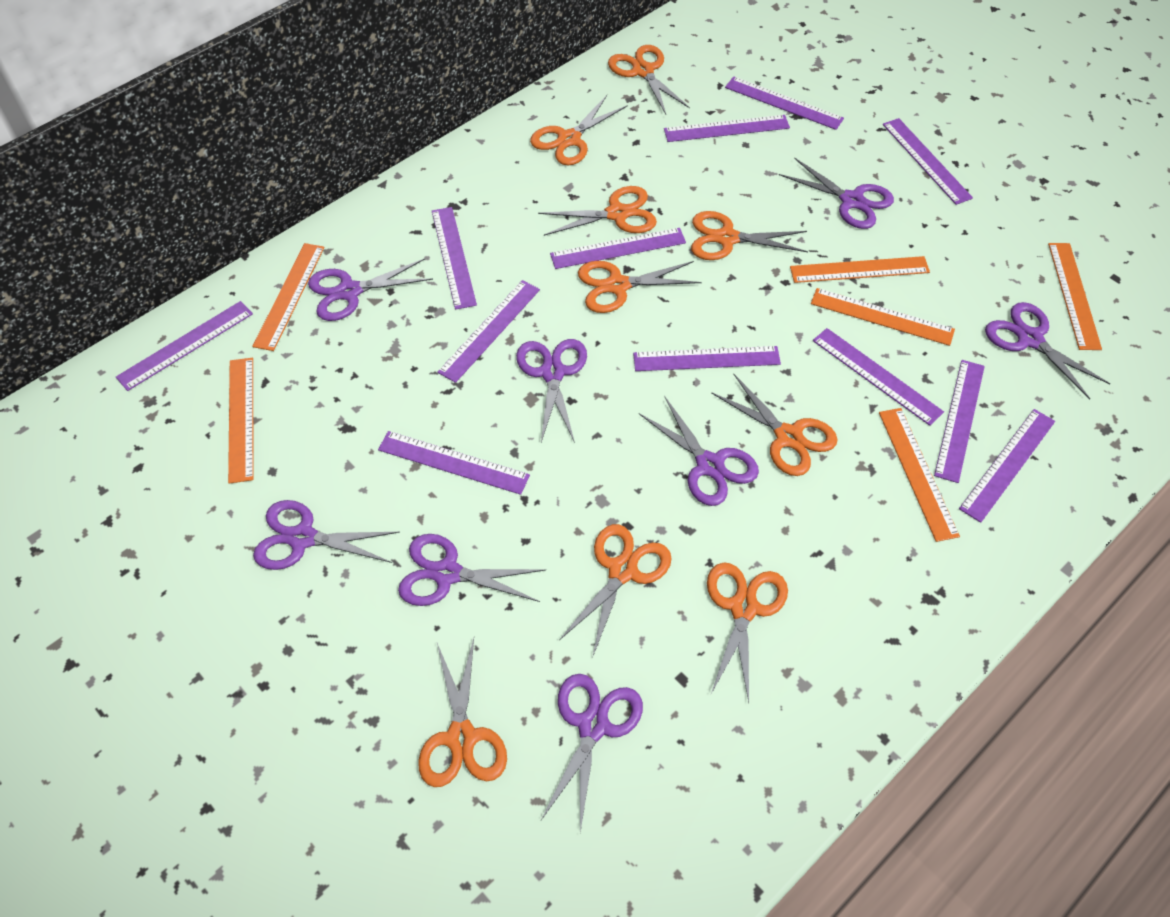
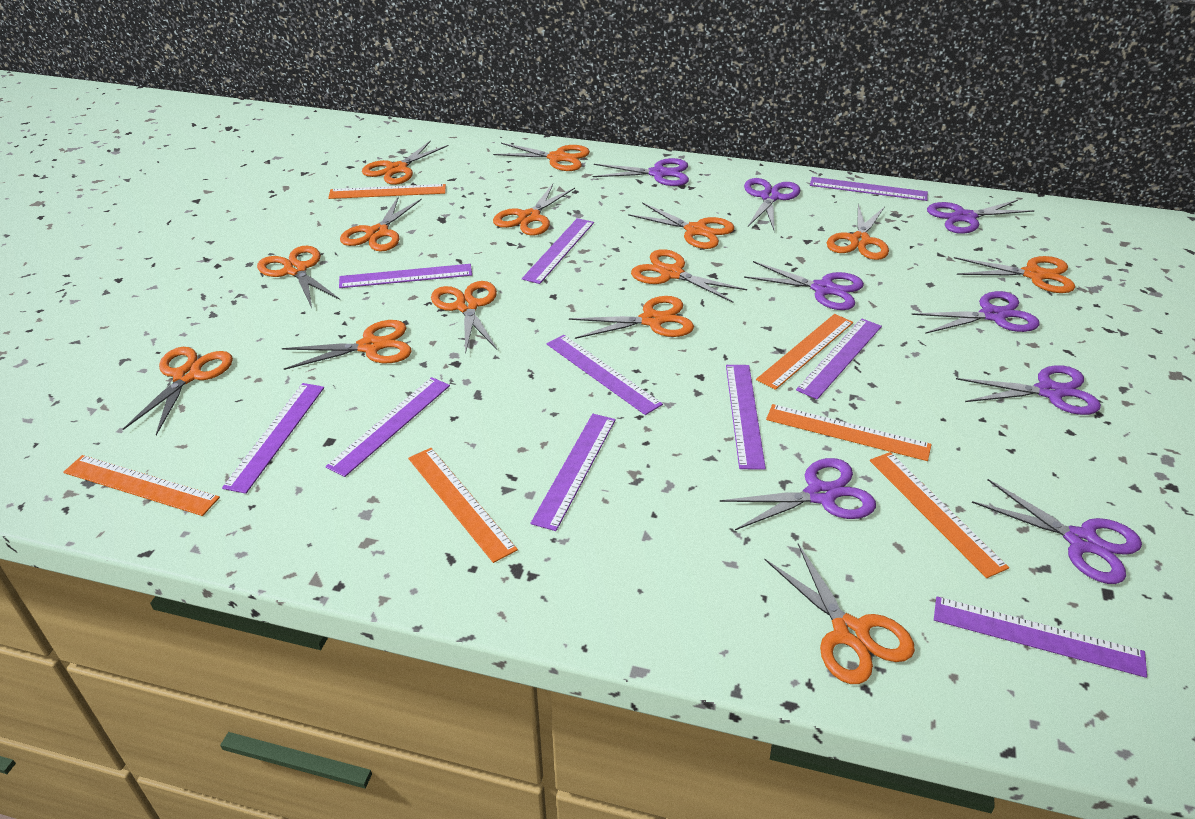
orange scissors: 9 -> 14
purple ruler: 12 -> 10

